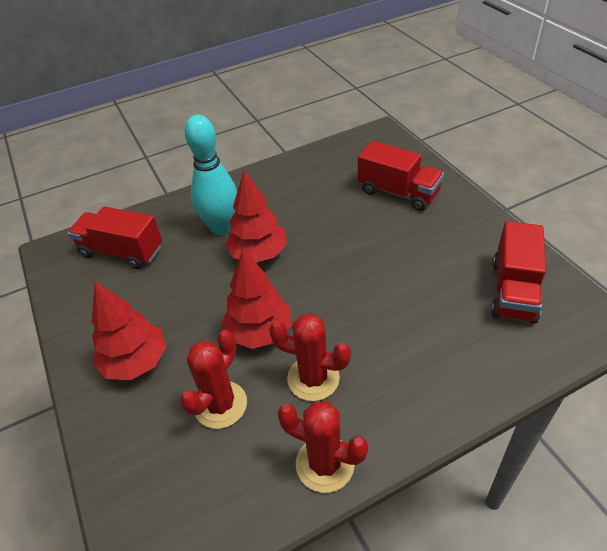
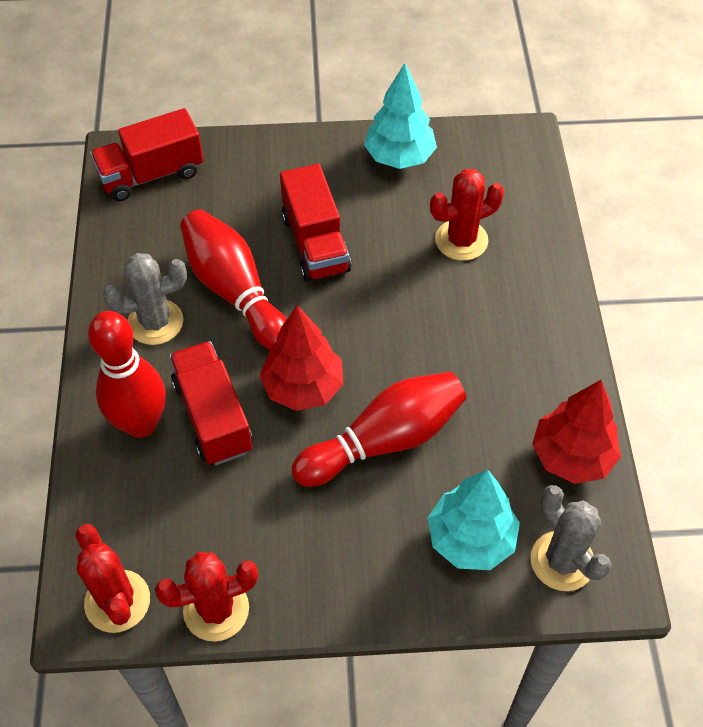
grey cactus: 0 -> 2
red bowling pin: 0 -> 3
red tree: 3 -> 2
turquoise bowling pin: 1 -> 0
turquoise tree: 0 -> 2

